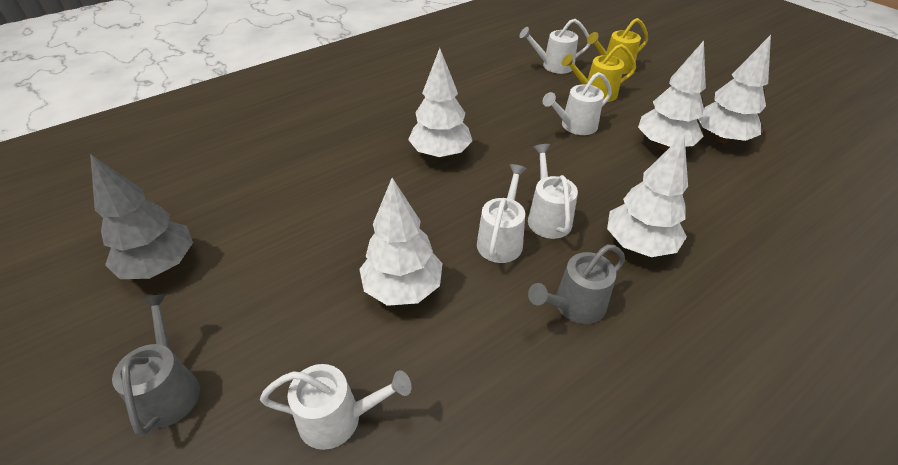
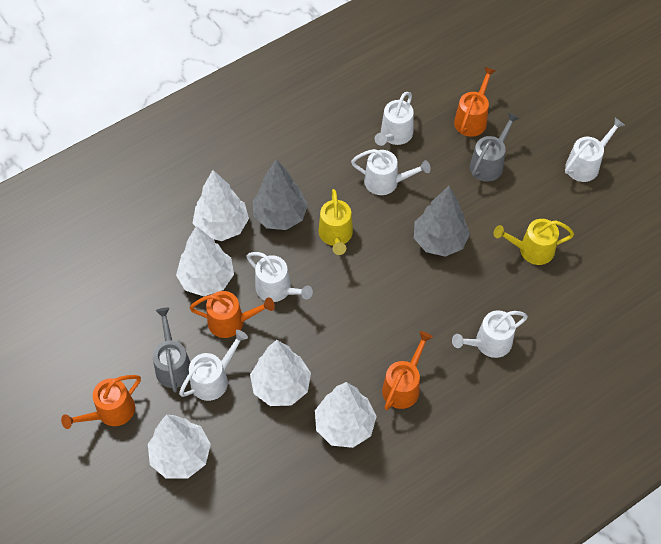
grey tree: 1 -> 2
orange watering can: 0 -> 4
white watering can: 5 -> 6

